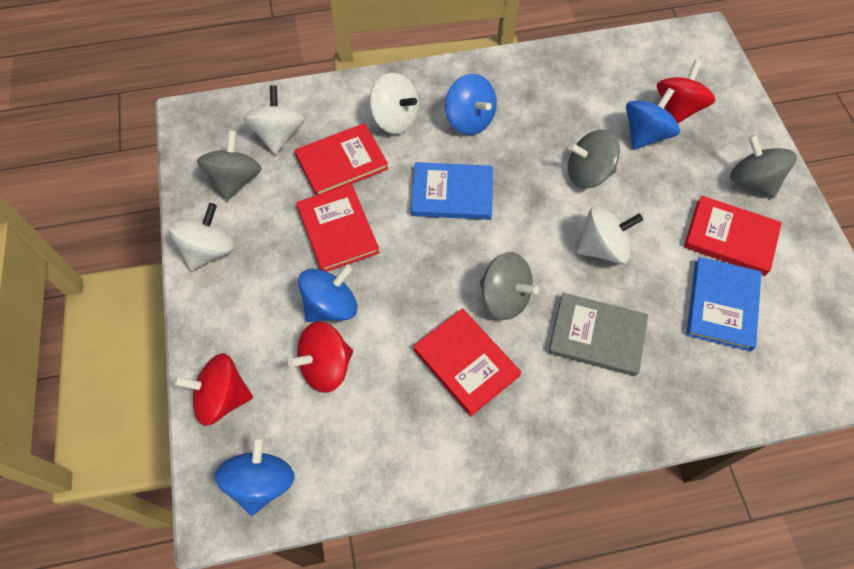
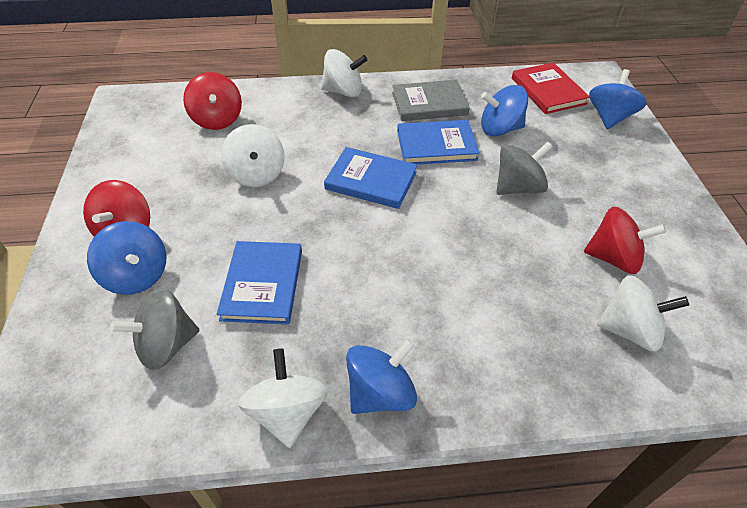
blue book: 2 -> 3
grey spinning top: 4 -> 2
red book: 4 -> 1

